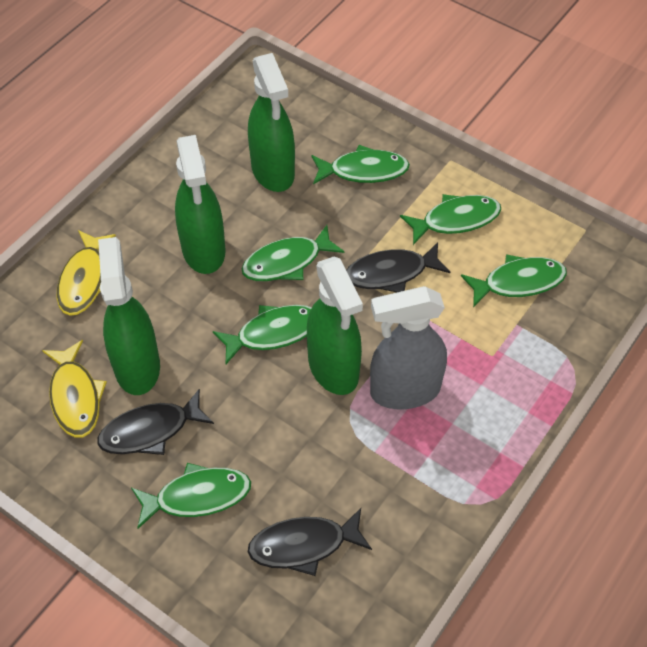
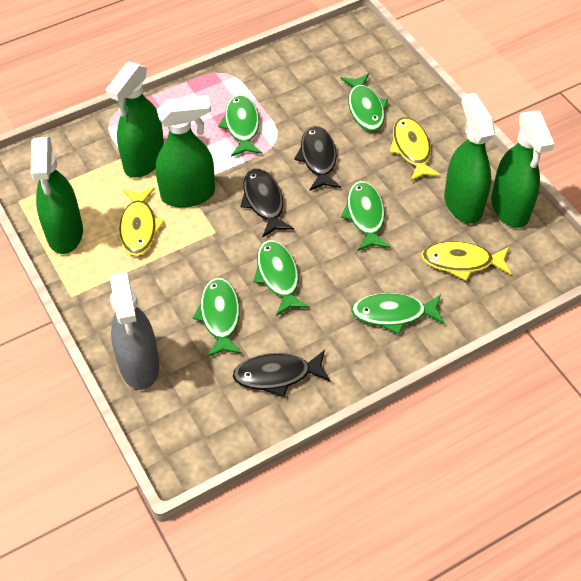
green spray bottle: 4 -> 5
yellow fish: 2 -> 3

